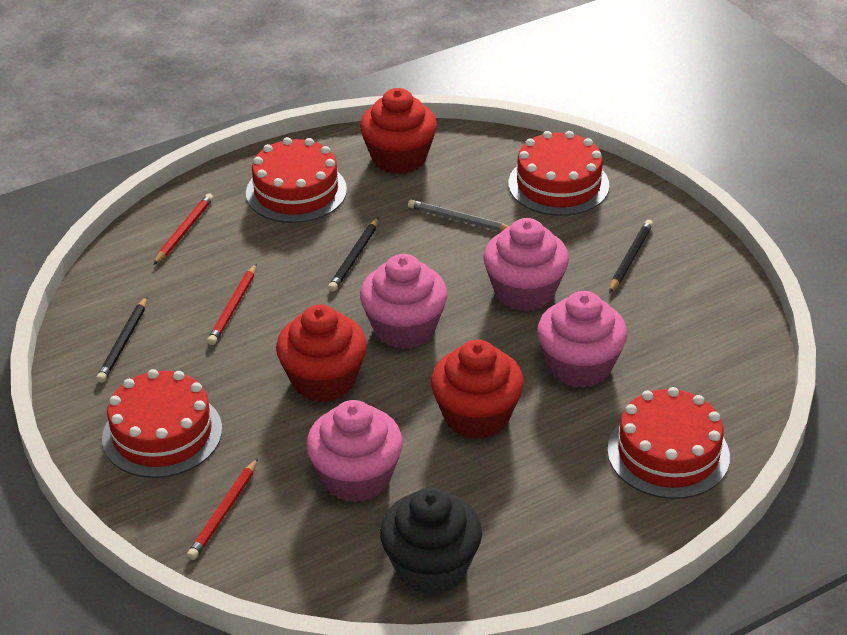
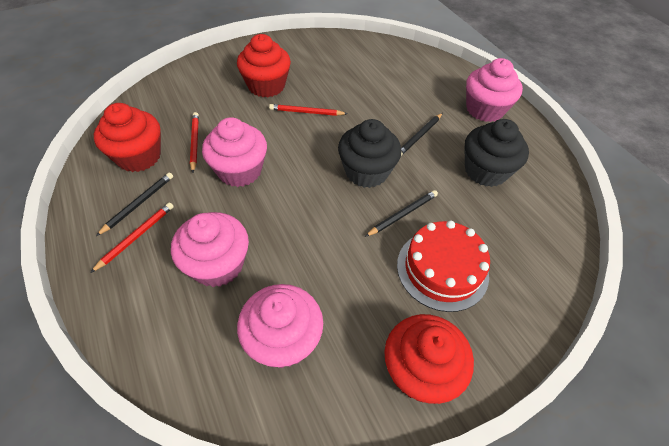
black cupcake: 1 -> 2
grey pencil: 1 -> 0
red cake: 4 -> 1

